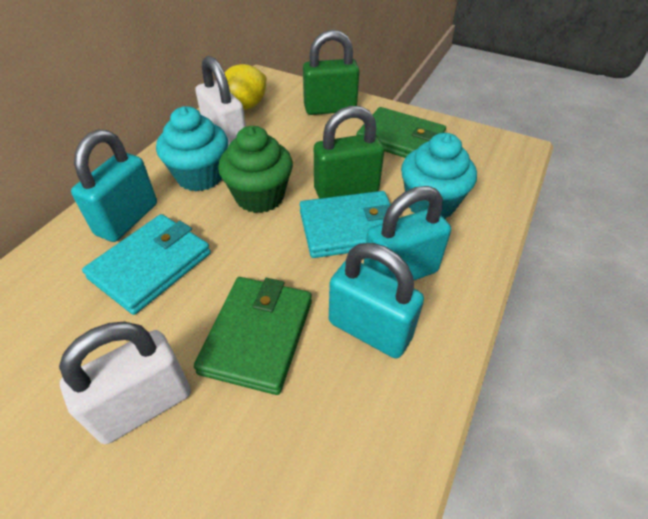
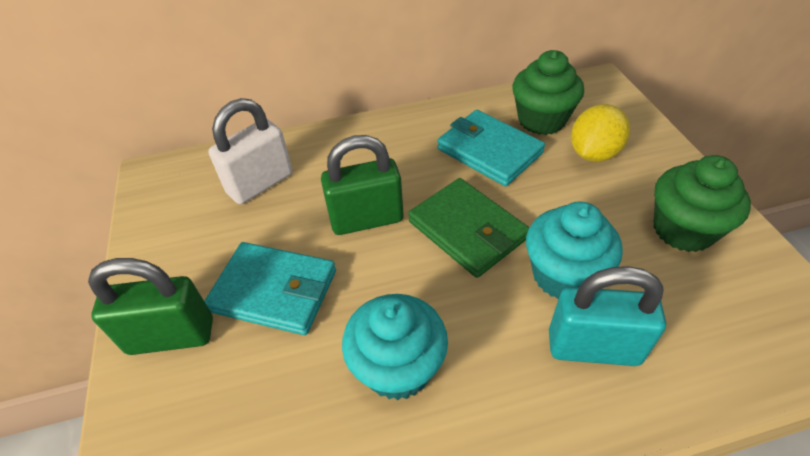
green cupcake: 1 -> 2
green wallet: 2 -> 1
turquoise padlock: 3 -> 1
white padlock: 2 -> 1

